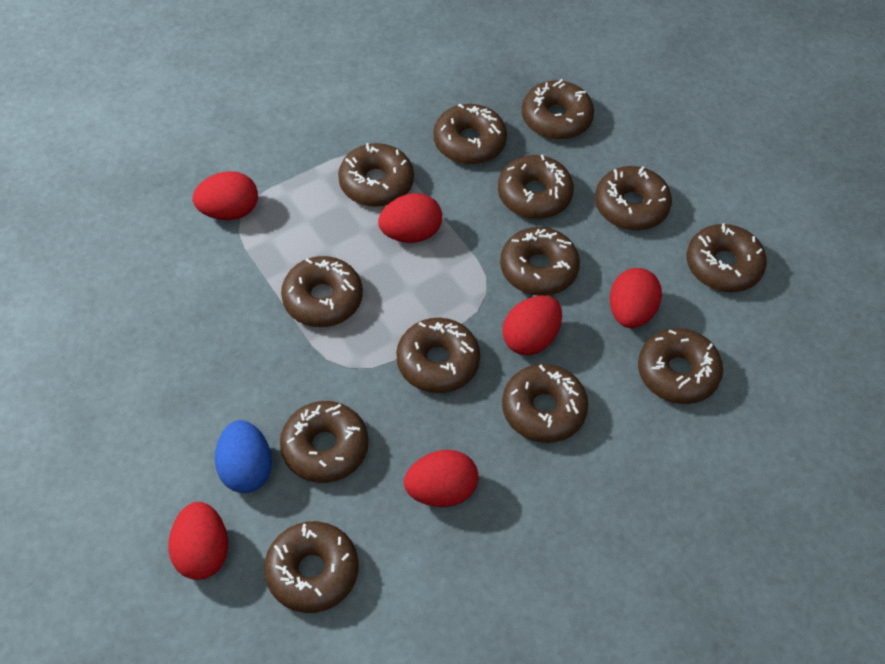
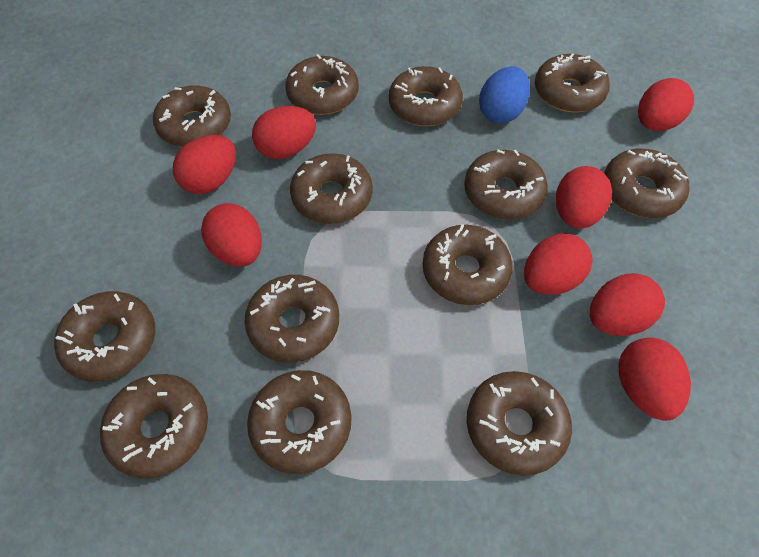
red egg: 6 -> 8

